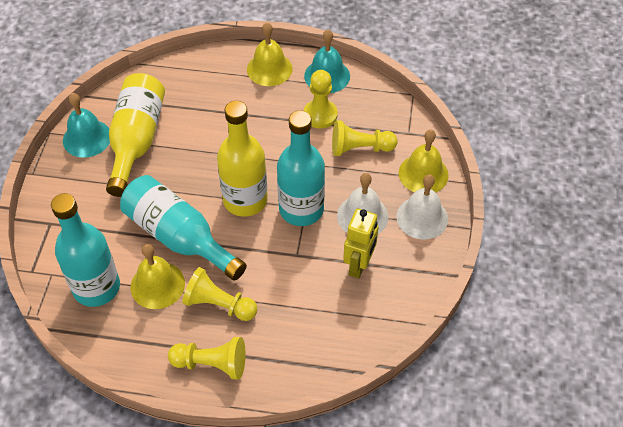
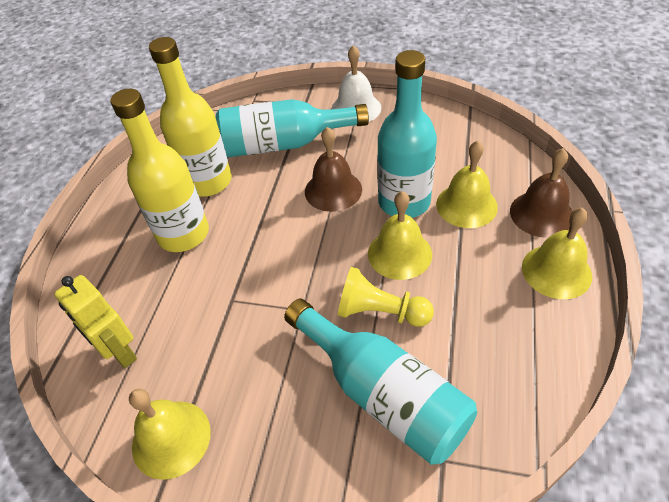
brown bell: 0 -> 2
turquoise bell: 2 -> 0
white bell: 2 -> 1
yellow bell: 3 -> 4
yellow pawn: 4 -> 1

